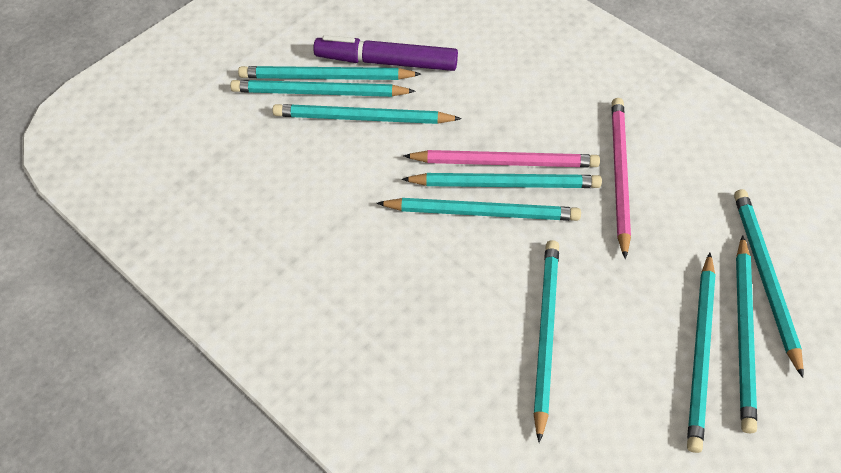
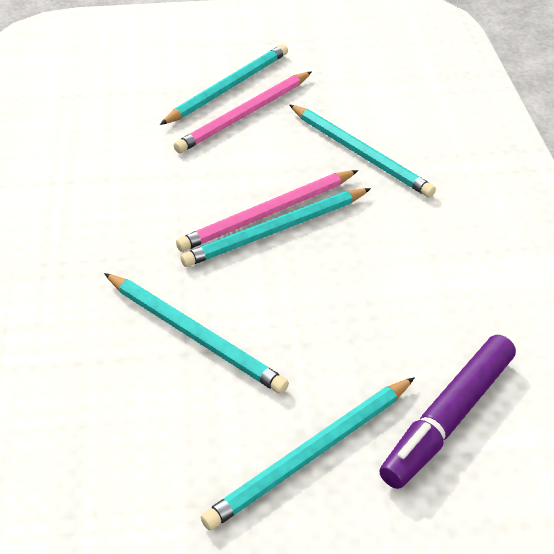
turquoise pencil: 9 -> 5

